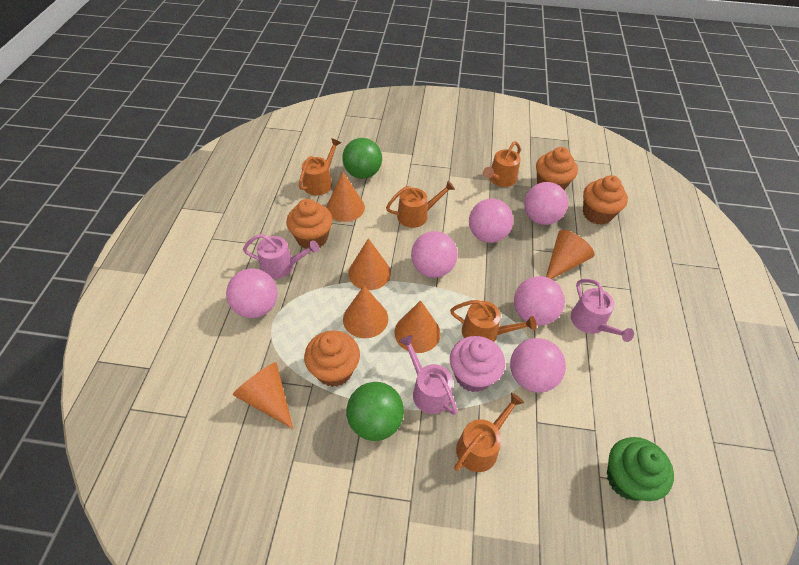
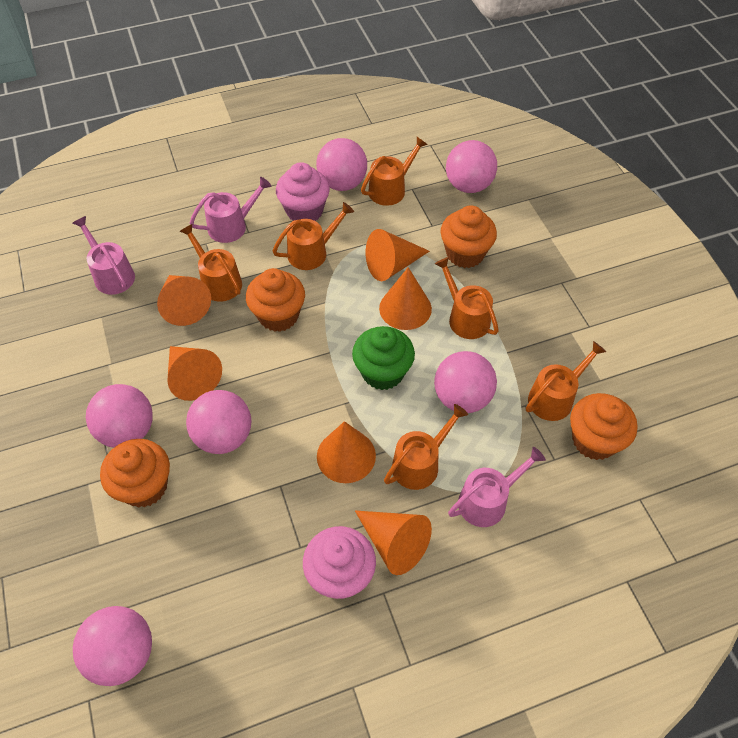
green ball: 2 -> 0
orange watering can: 5 -> 6
pink cupcake: 1 -> 2

